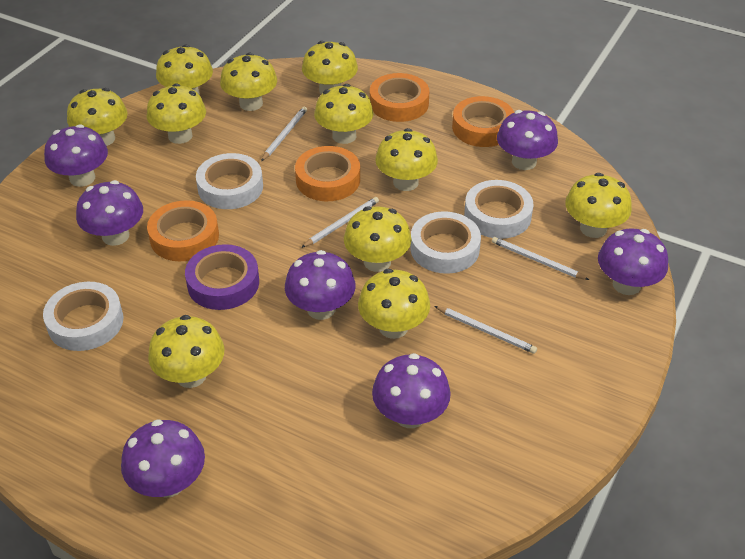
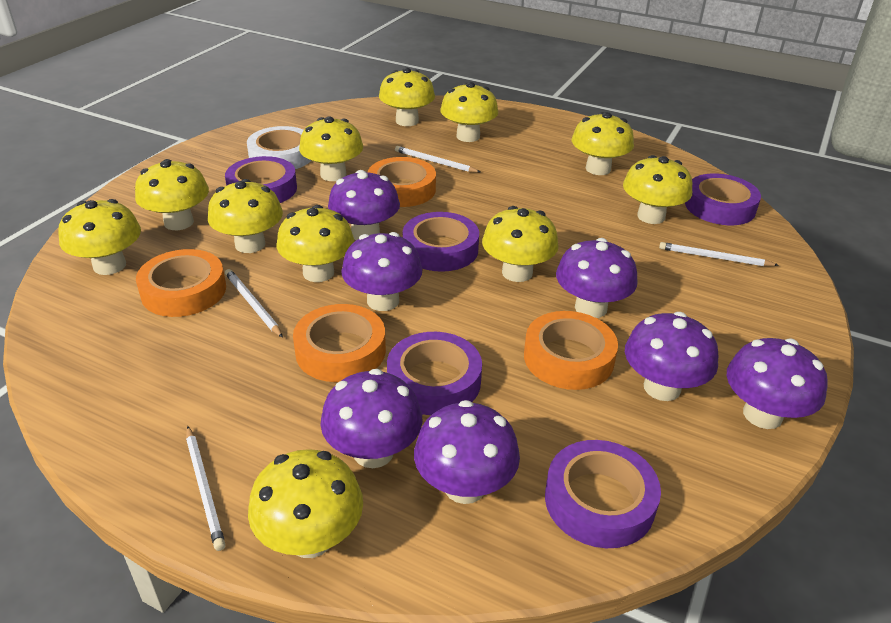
purple tape: 1 -> 5
white tape: 4 -> 1

